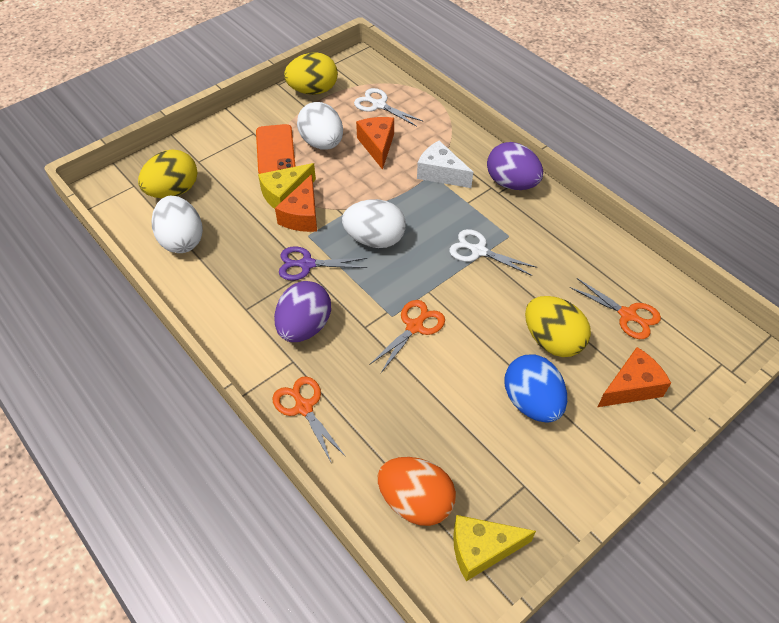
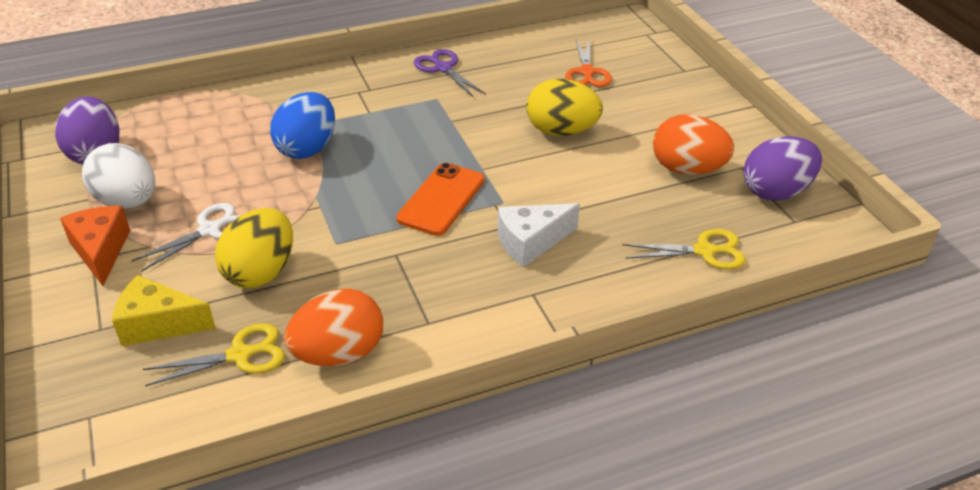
orange cheese: 3 -> 1
orange egg: 1 -> 2
orange scissors: 3 -> 1
white egg: 3 -> 1
white scissors: 2 -> 1
yellow cheese: 2 -> 1
yellow egg: 3 -> 2
yellow scissors: 0 -> 2

